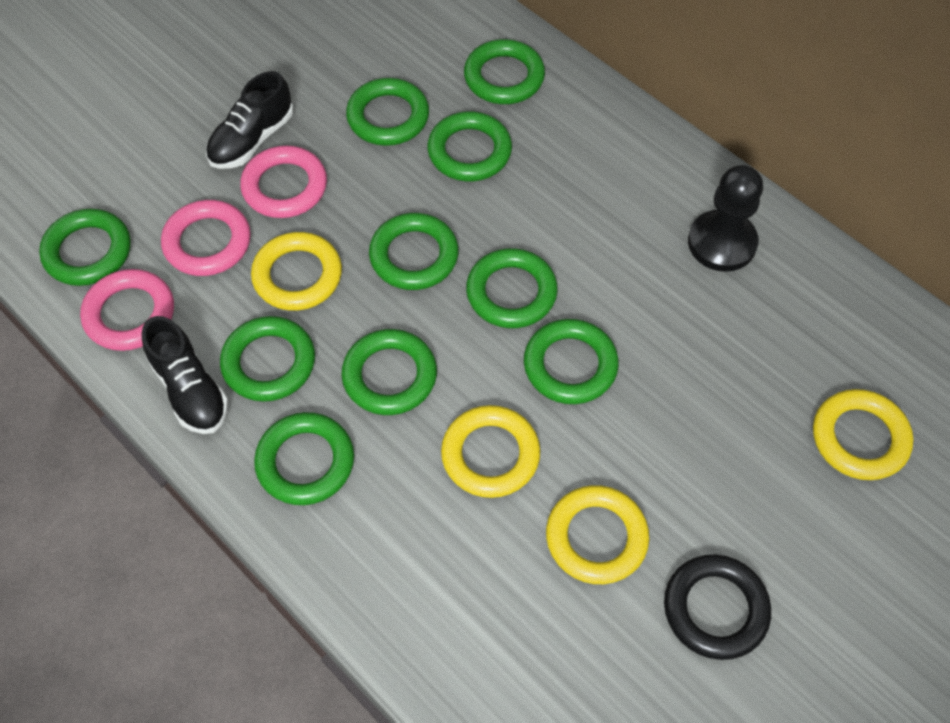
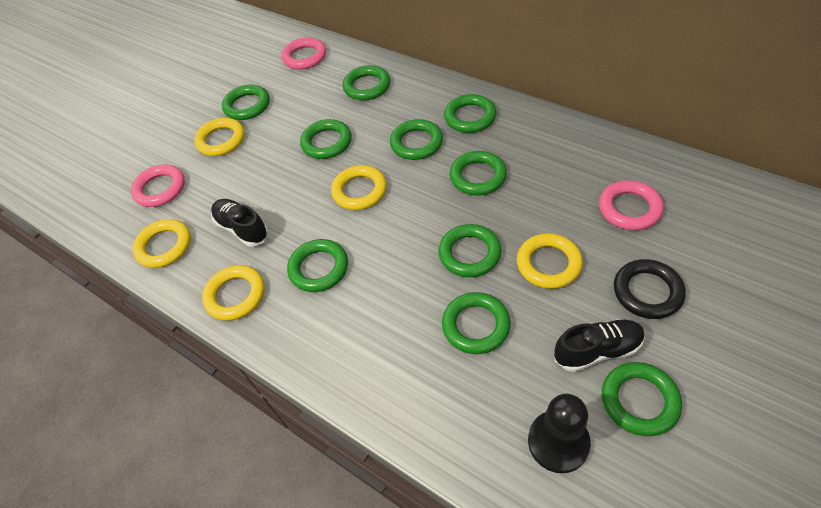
yellow ring: 4 -> 5

